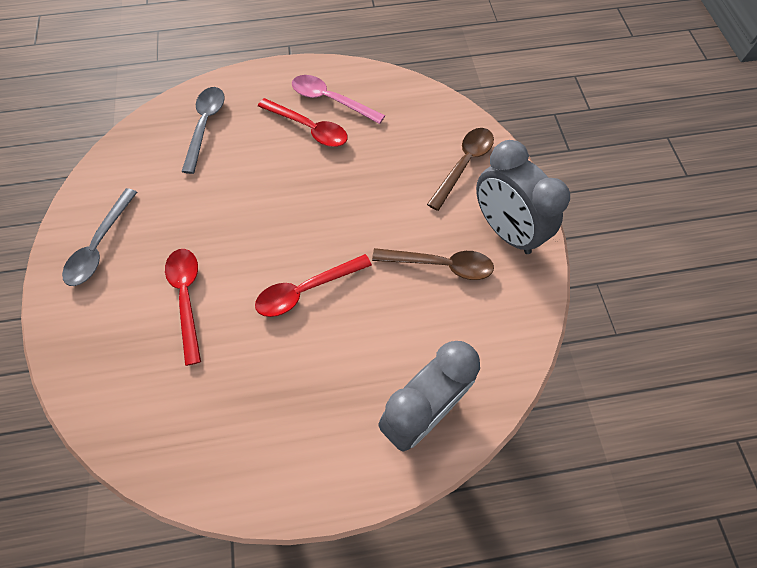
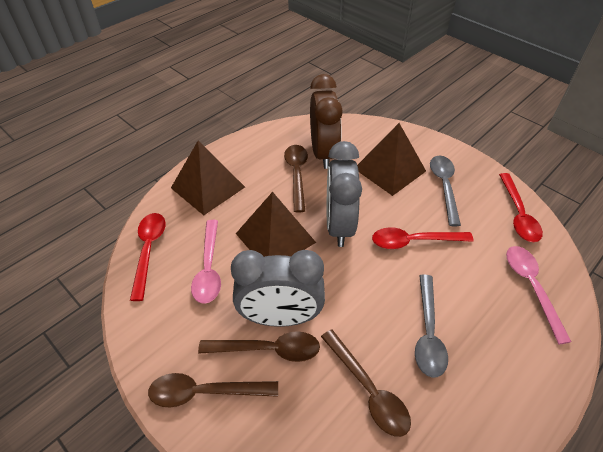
brown clock: 0 -> 1
brown pyramid: 0 -> 3
brown spoon: 2 -> 4
pink spoon: 1 -> 2

